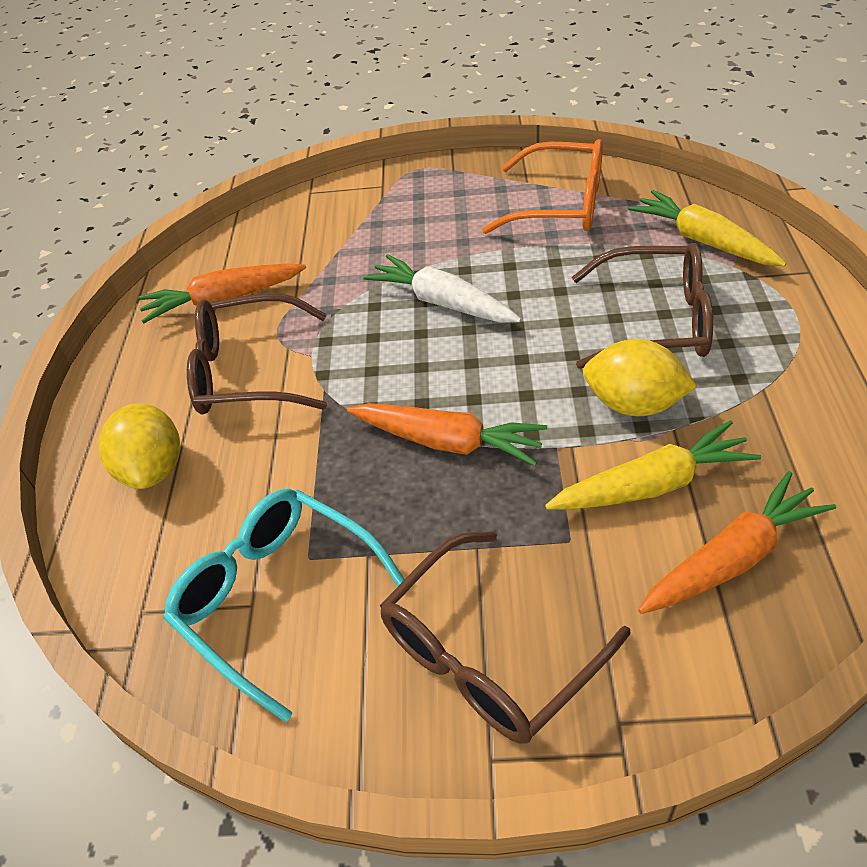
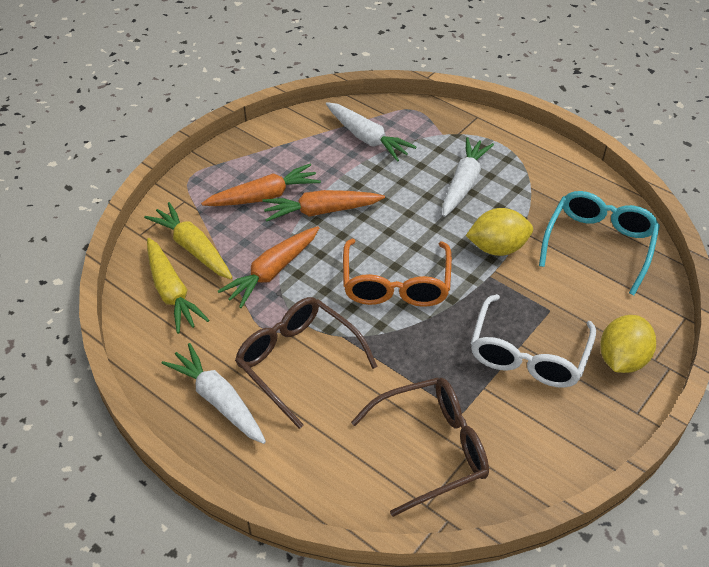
brown glasses: 3 -> 2
white carrot: 1 -> 3
white glasses: 0 -> 1

